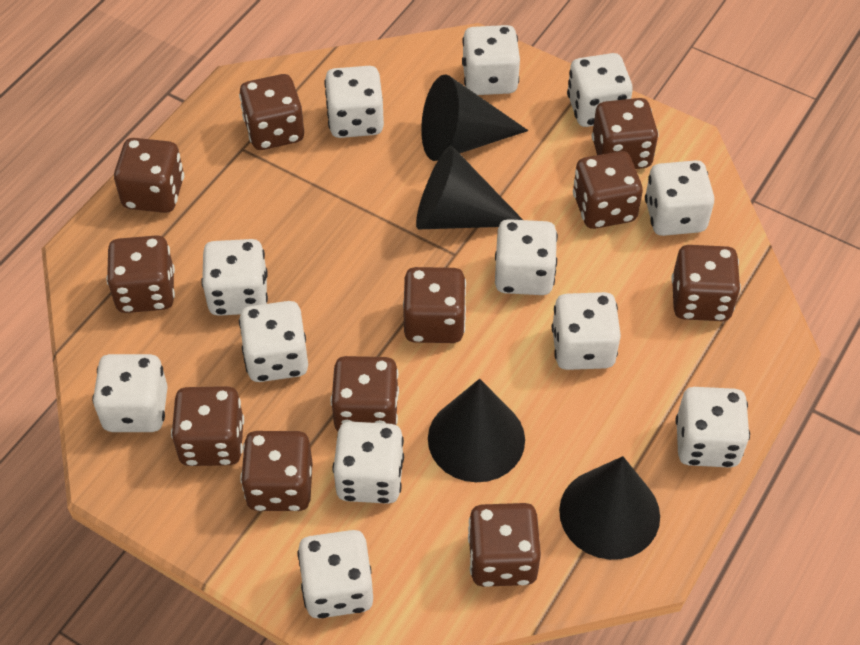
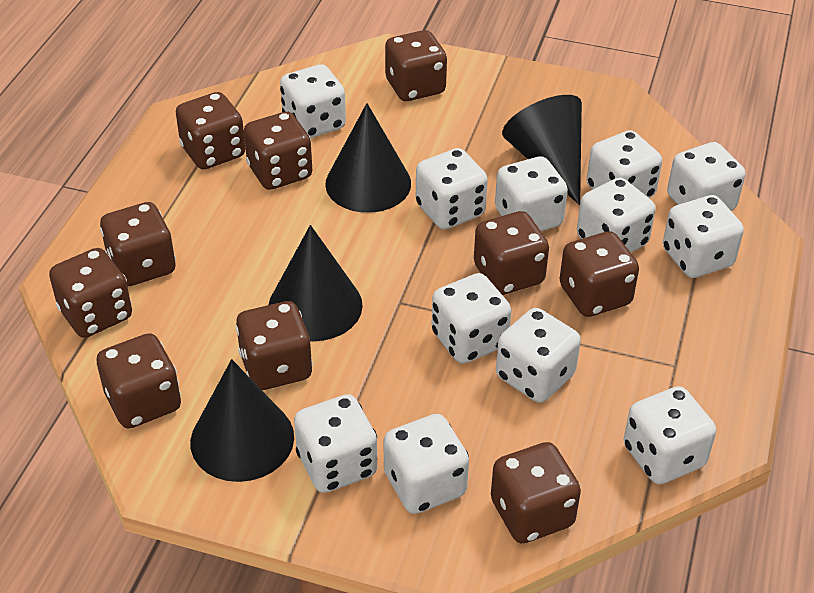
brown dice: 11 -> 10

